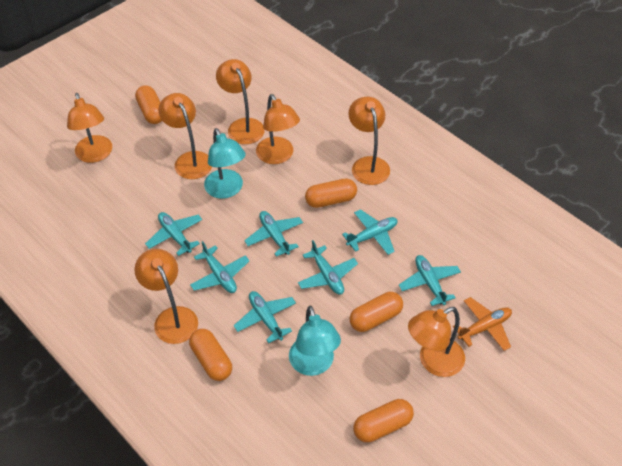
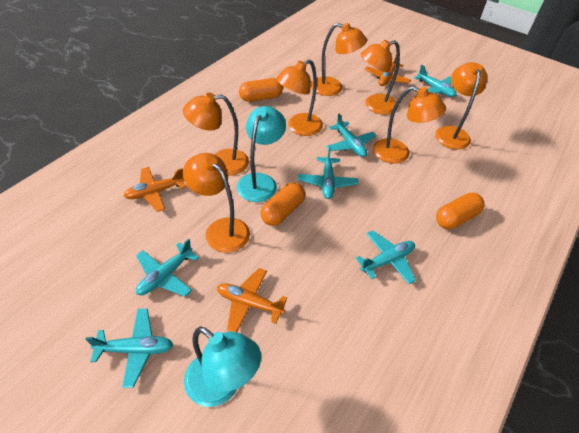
orange capsule: 5 -> 3
orange plane: 1 -> 3
turquoise plane: 7 -> 6

